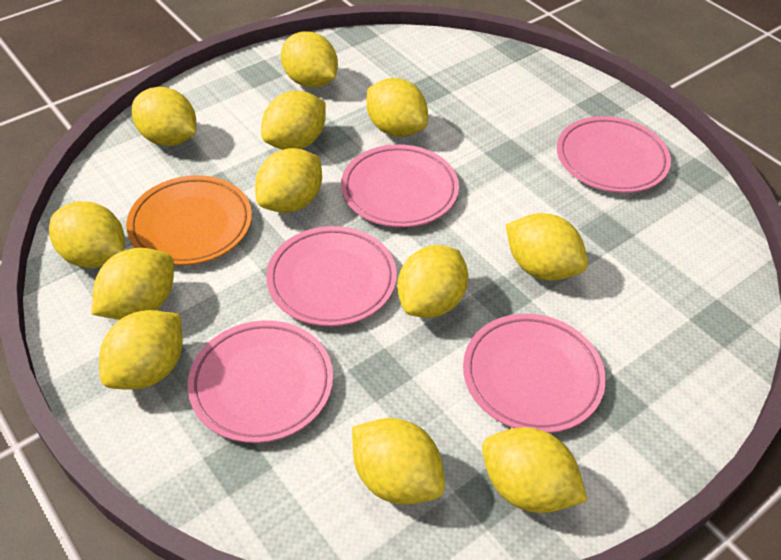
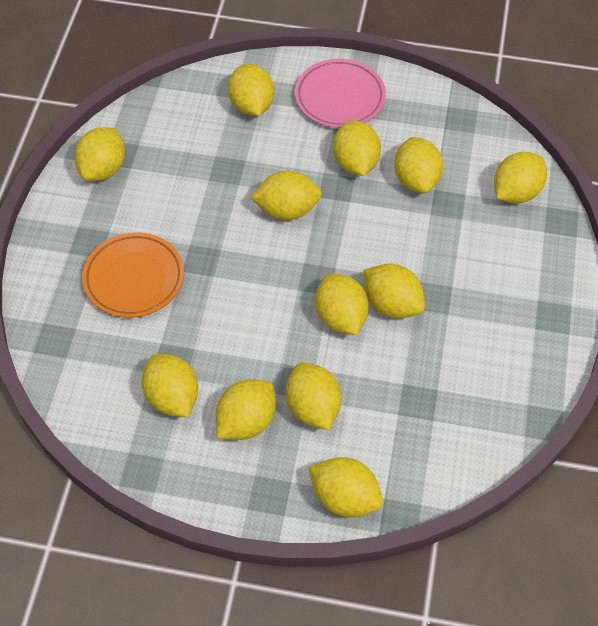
pink plate: 5 -> 1

